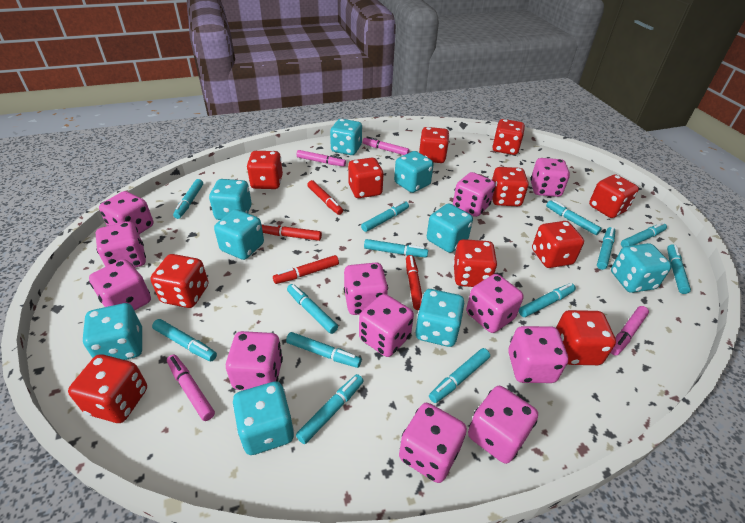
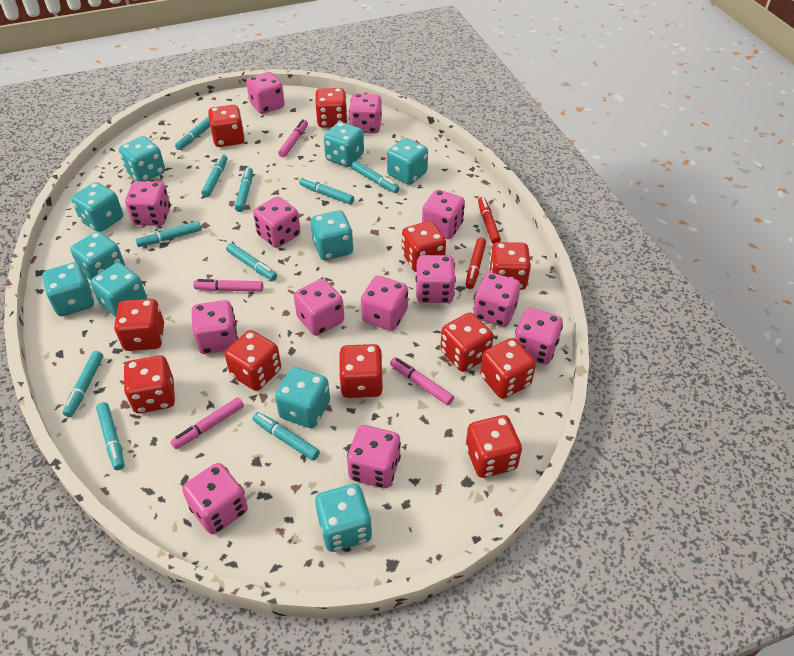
pink dice: 12 -> 13
red marker: 4 -> 2
turquoise dice: 9 -> 10
turquoise marker: 13 -> 10

